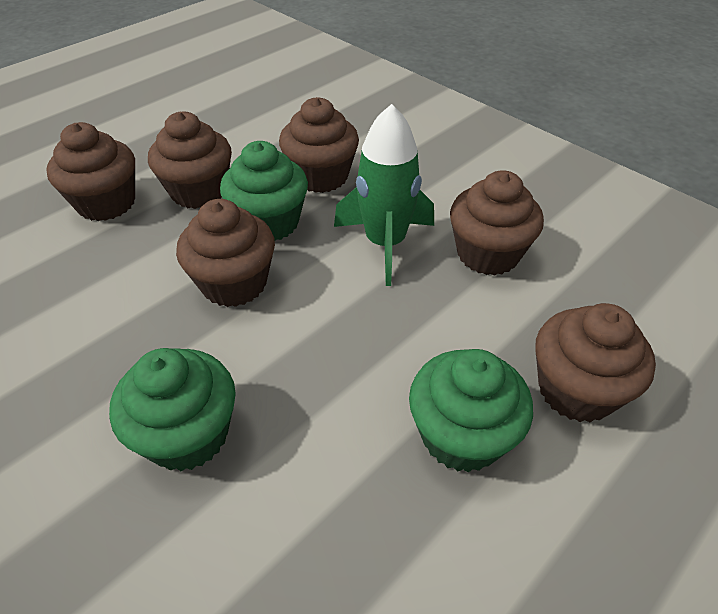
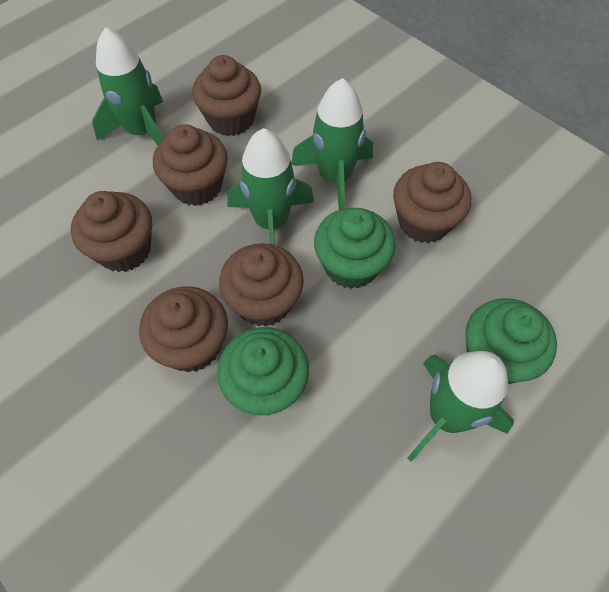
green rocket: 1 -> 4

